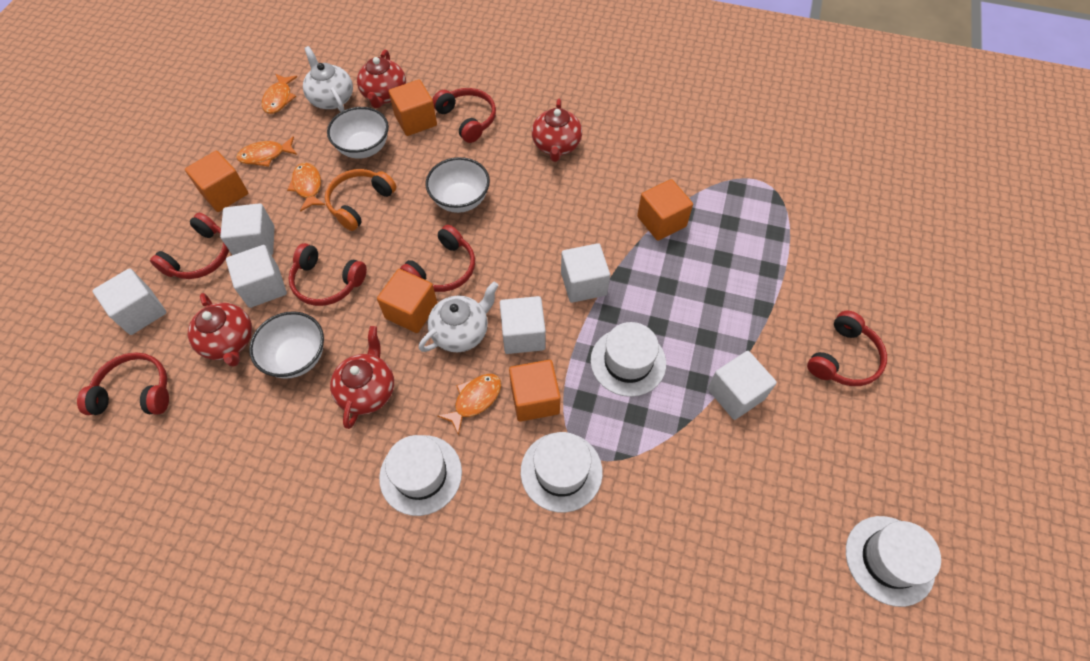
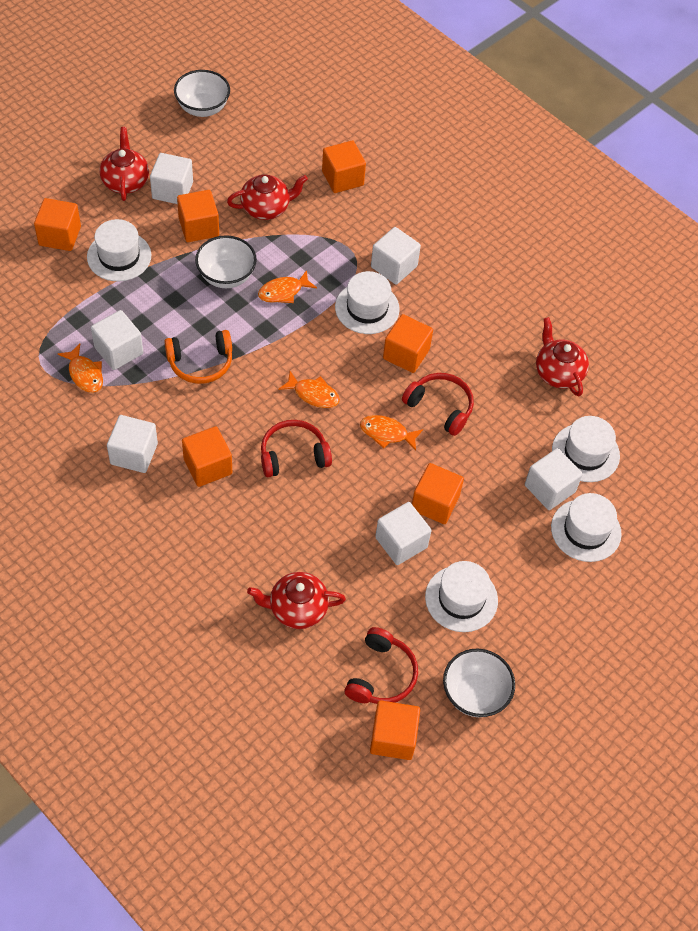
orange cube: 5 -> 7
red headphones: 6 -> 3
white hat: 4 -> 5
white teapot: 2 -> 0

